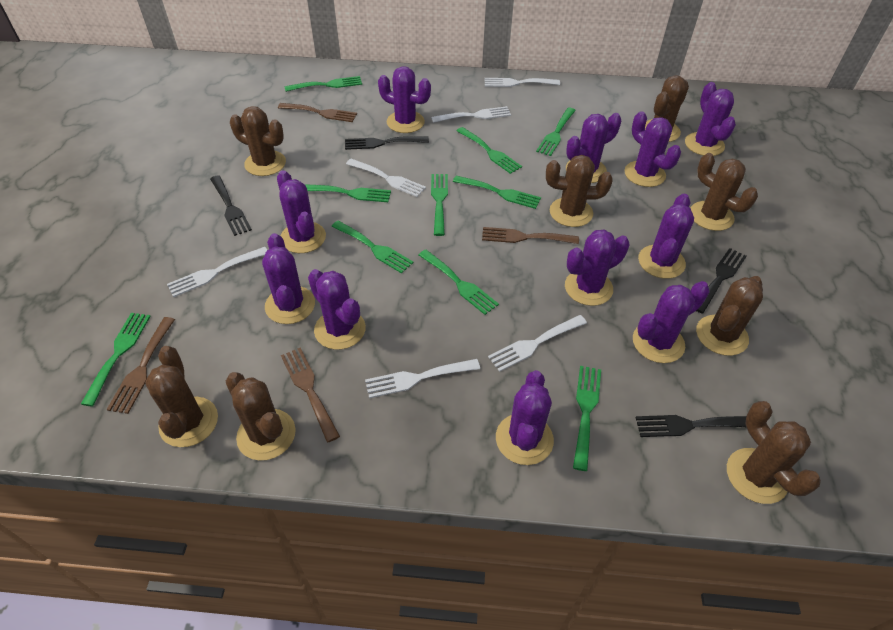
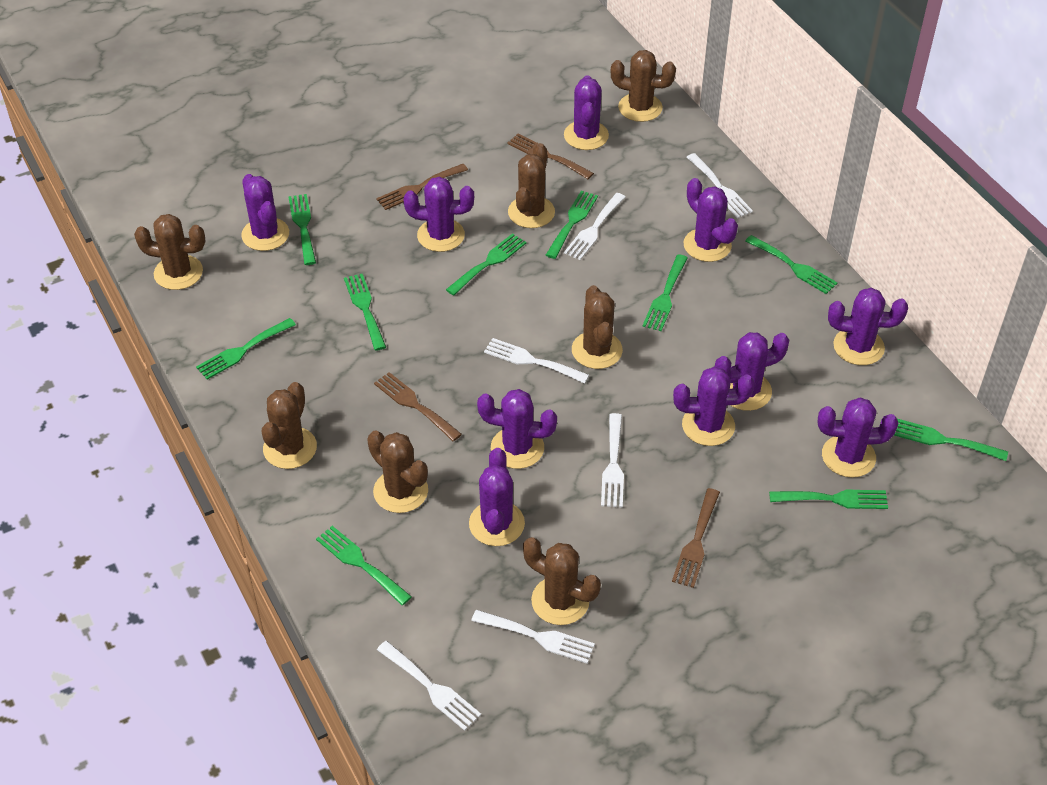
black fork: 4 -> 0
brown cactus: 8 -> 7
purple cactus: 11 -> 10

